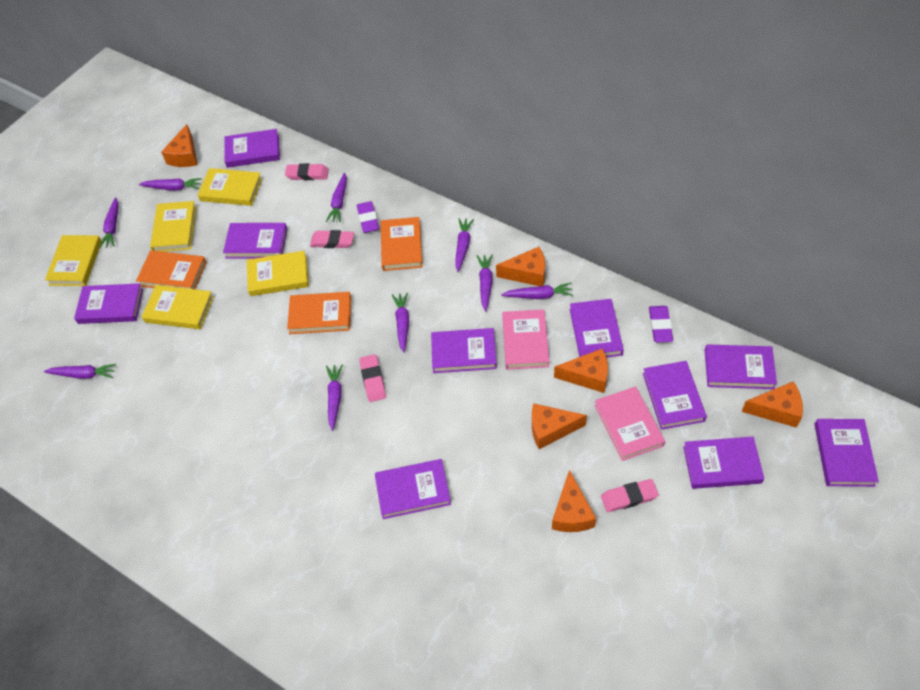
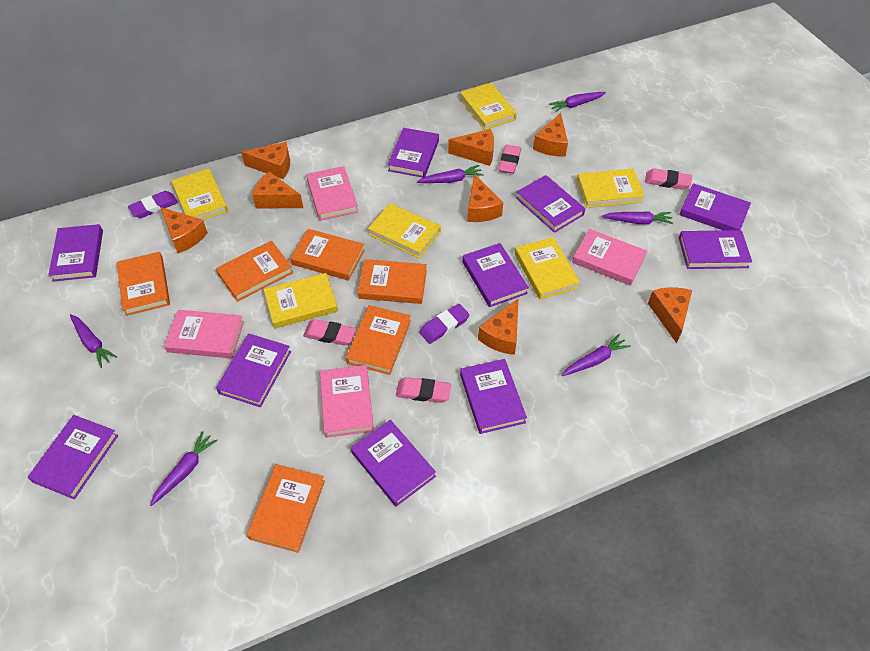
orange book: 3 -> 6
orange cheese: 6 -> 8
pink book: 2 -> 4
purple carrot: 9 -> 6
yellow book: 5 -> 6

